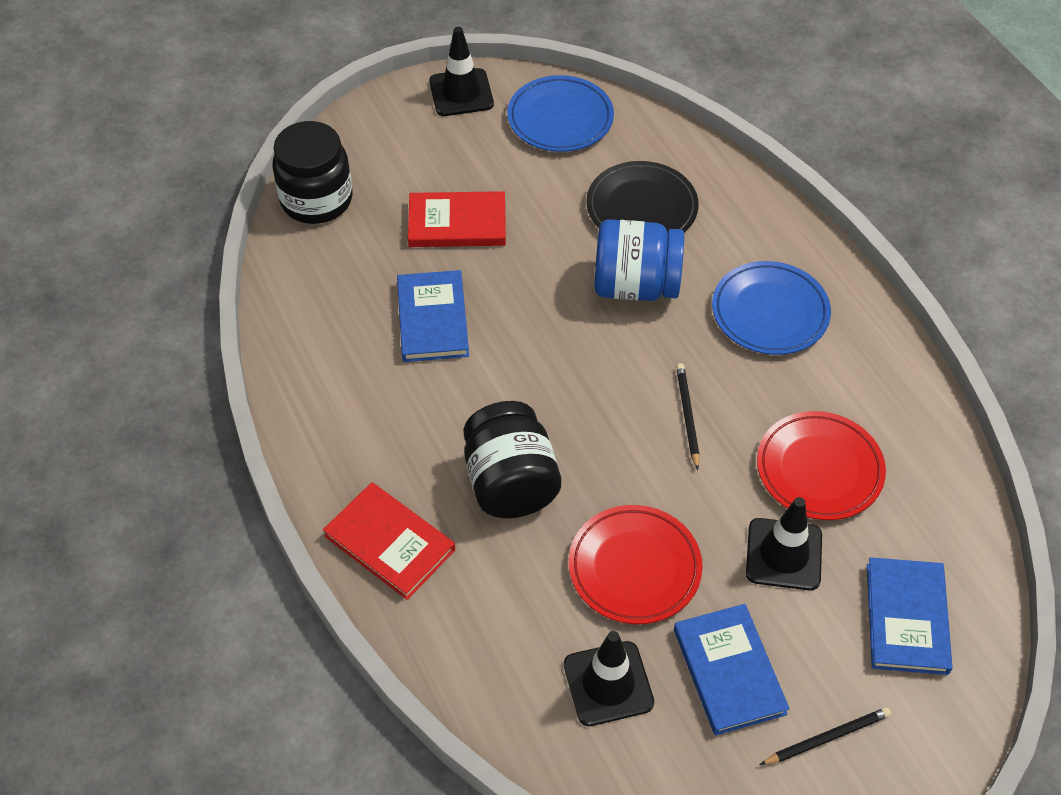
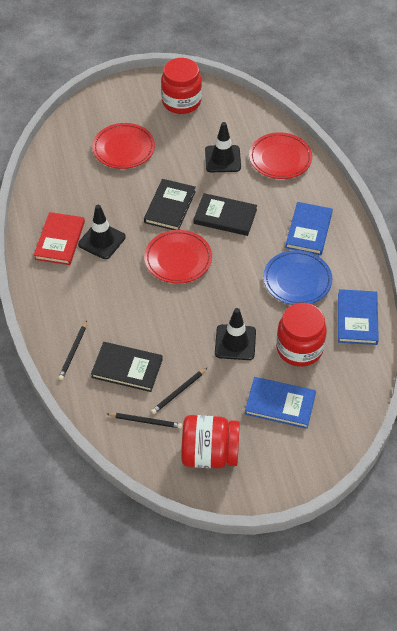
black book: 0 -> 3
black jar: 2 -> 0
black pencil: 2 -> 3
black plate: 1 -> 0
blue jar: 1 -> 0
blue plate: 2 -> 1
red book: 2 -> 1
red jar: 0 -> 3
red plate: 2 -> 3

